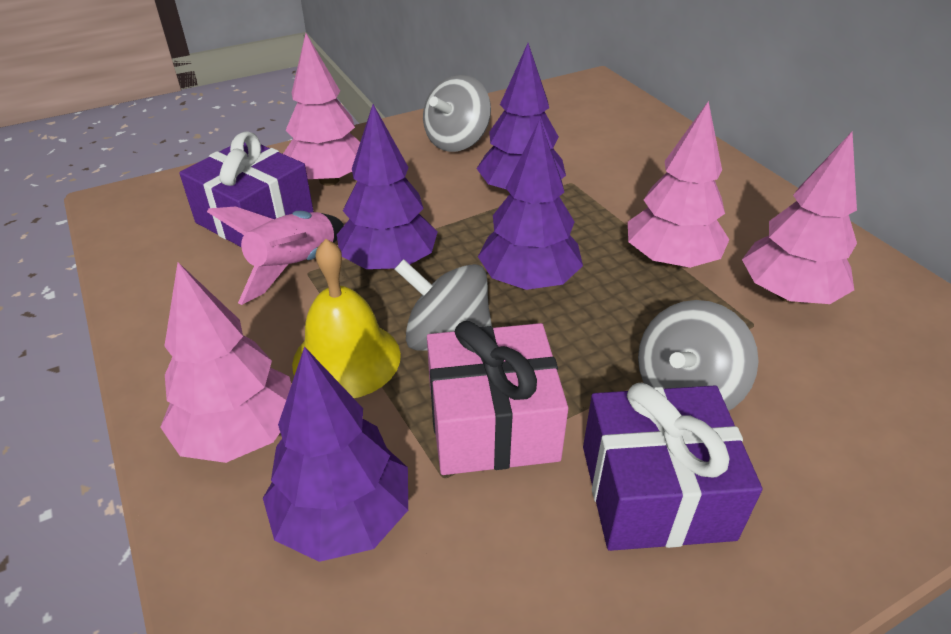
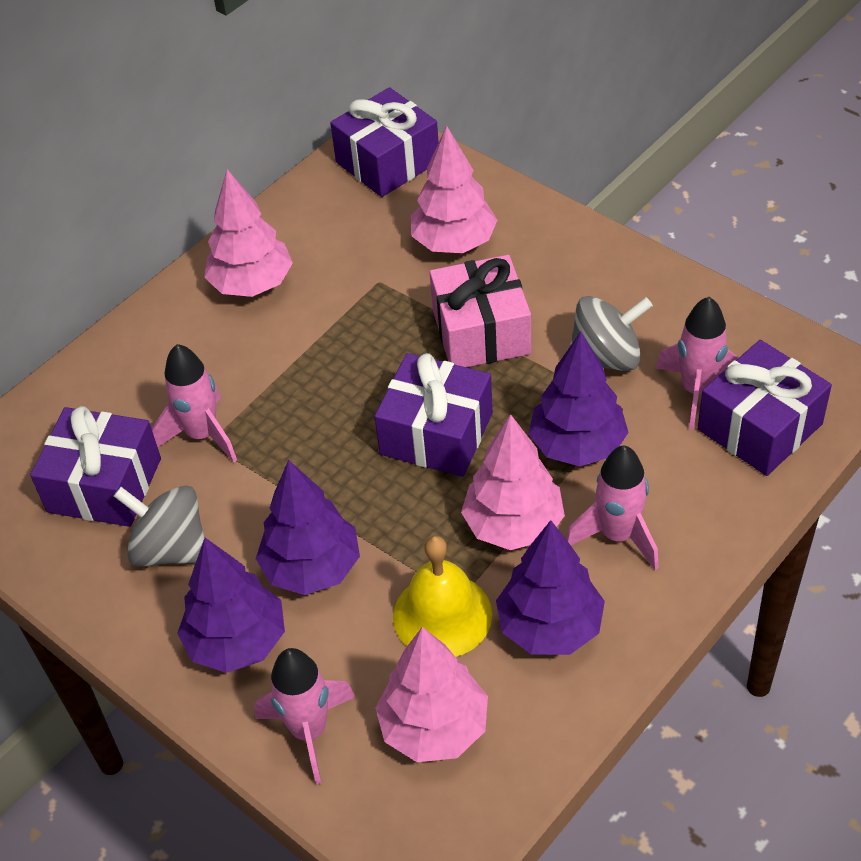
grey spinning top: 3 -> 2
pink rocket: 1 -> 4
purple gift: 2 -> 4

